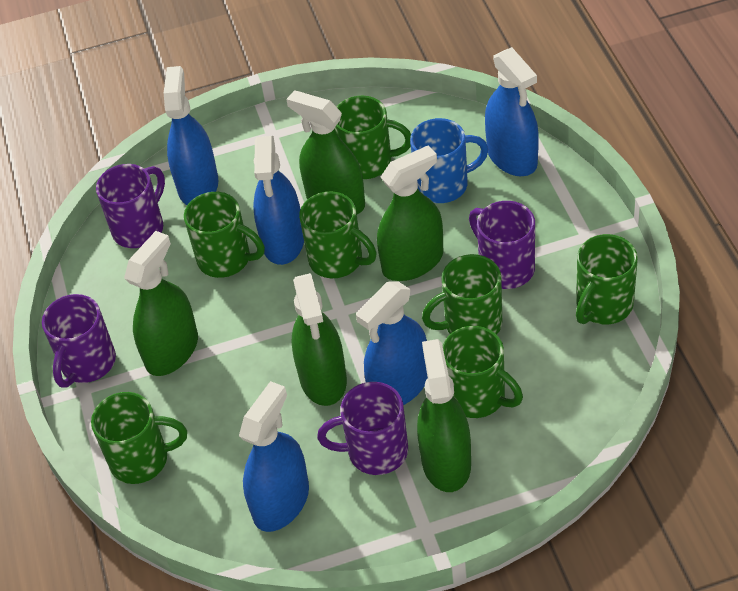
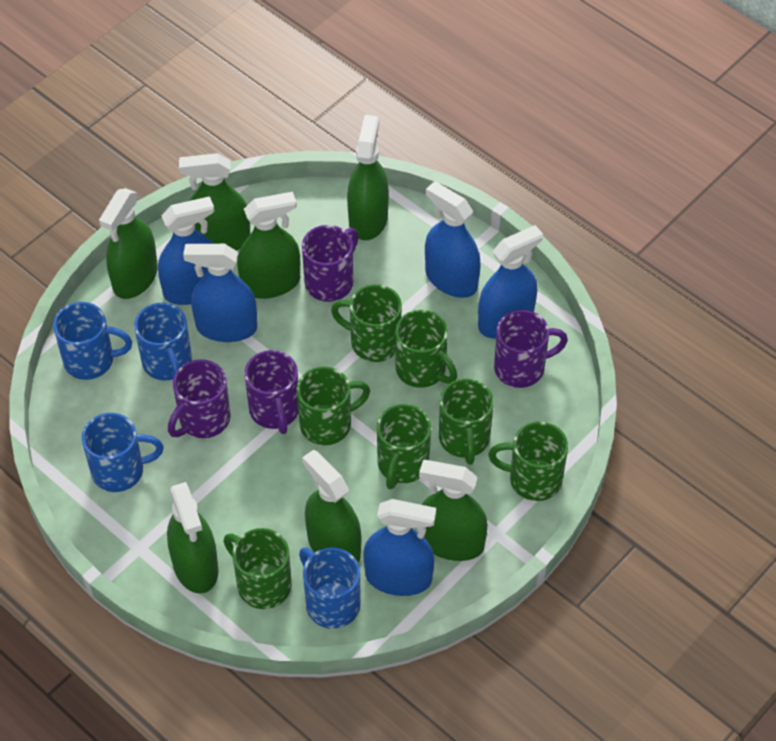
blue mug: 1 -> 4
green spray bottle: 5 -> 7

